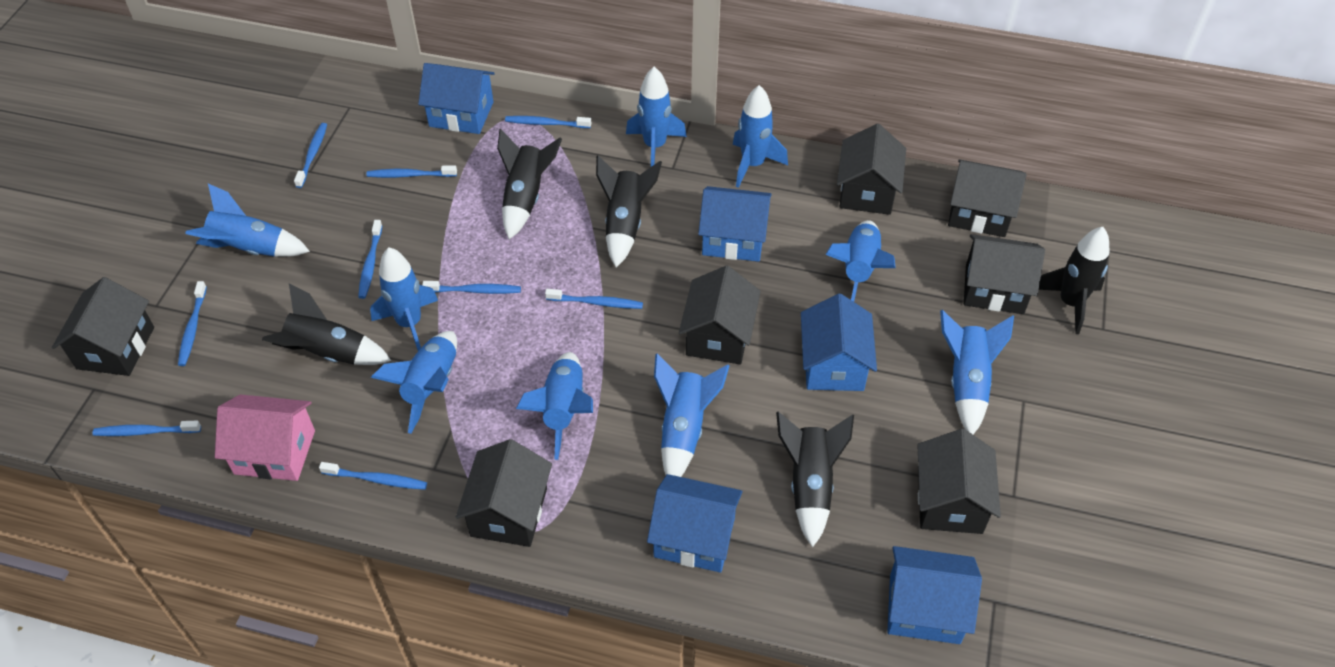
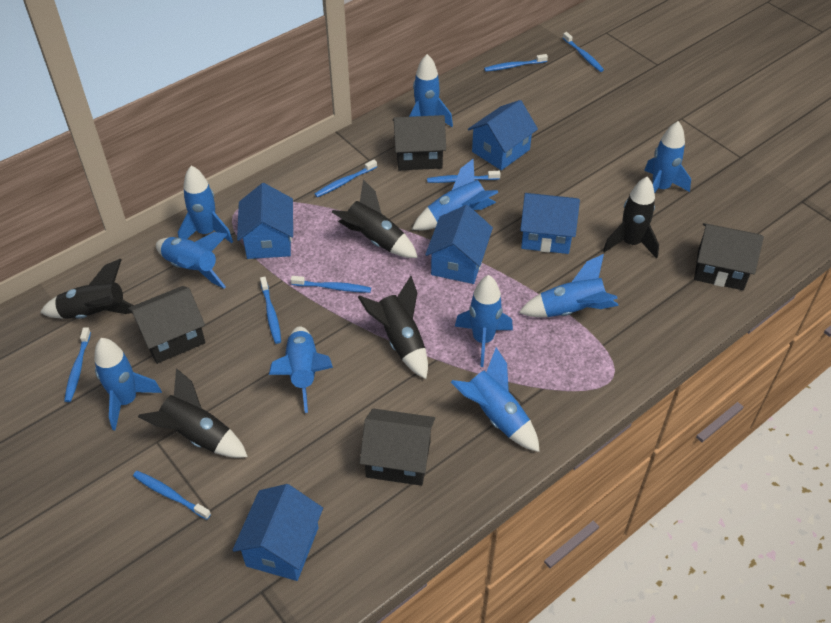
black house: 7 -> 4
blue rocket: 9 -> 10
blue toothbrush: 9 -> 8
pink house: 1 -> 0

